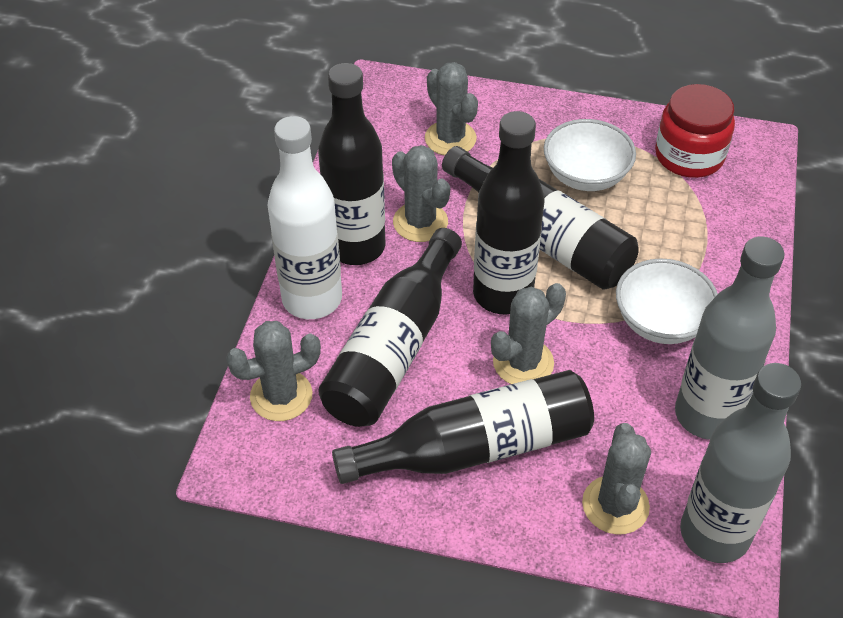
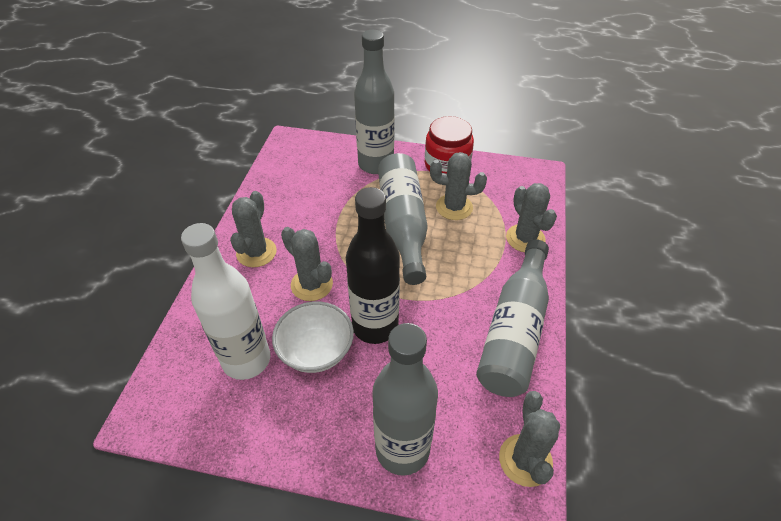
black bottle: 5 -> 1
grey bottle: 2 -> 4
white bowl: 2 -> 1

